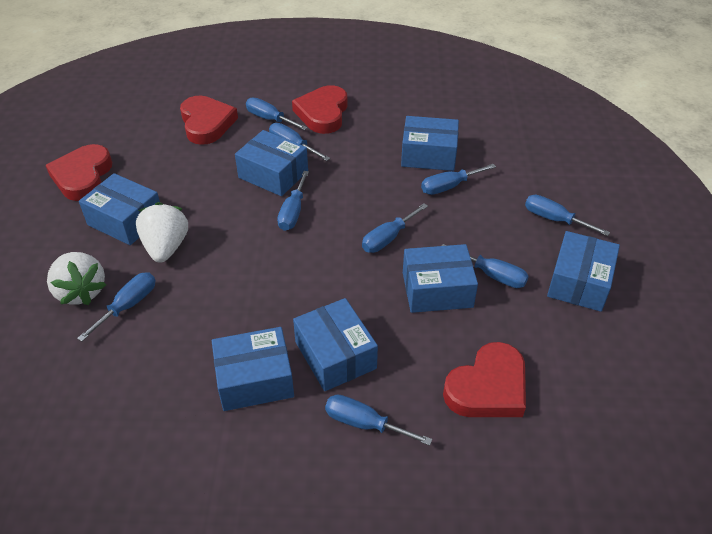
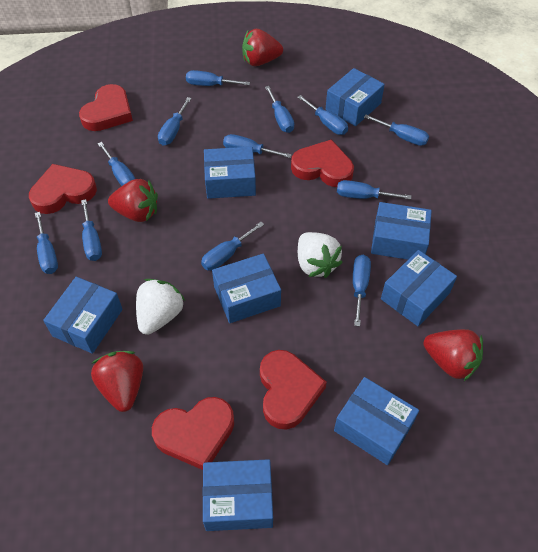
blue box: 7 -> 8
blue screwdriver: 9 -> 12
red heart: 4 -> 5
red strawberry: 0 -> 4

